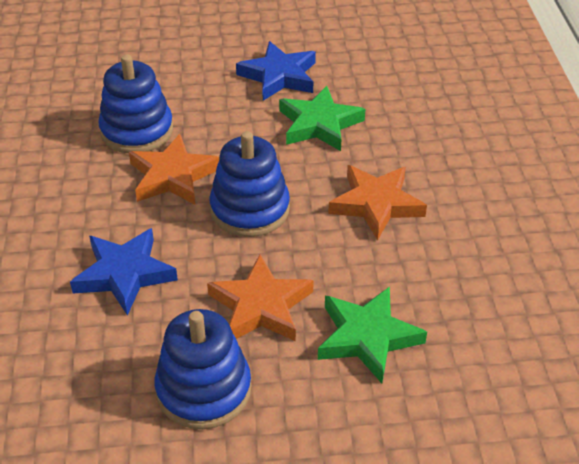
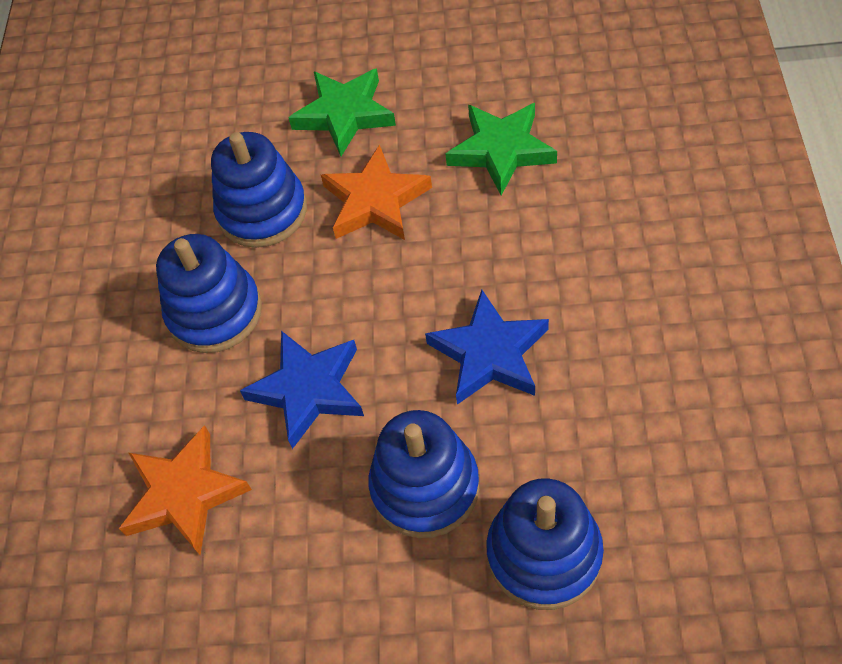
blue stacking toy: 3 -> 4
orange star: 3 -> 2

